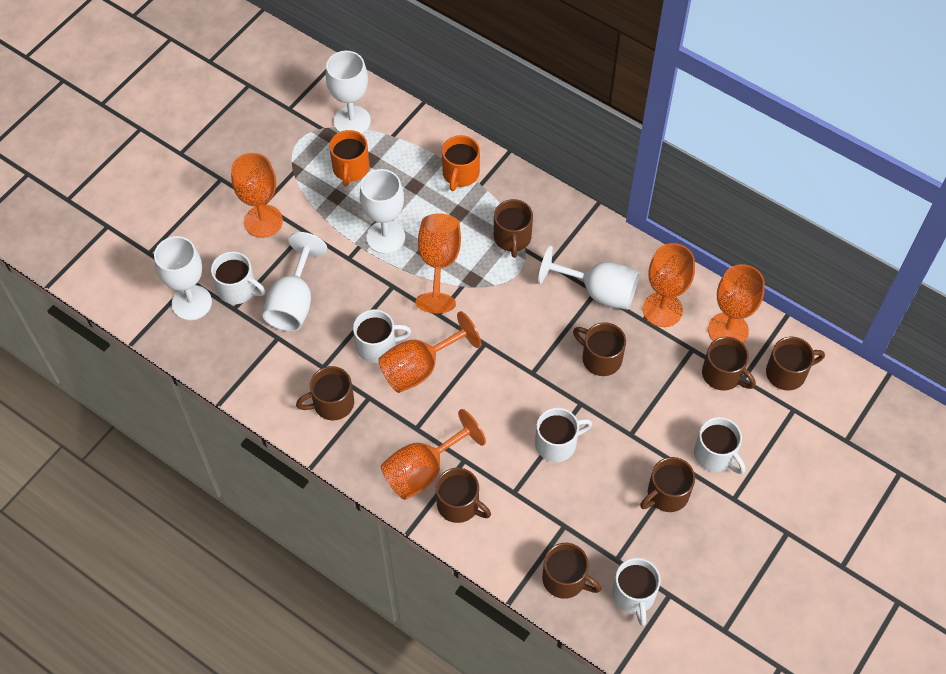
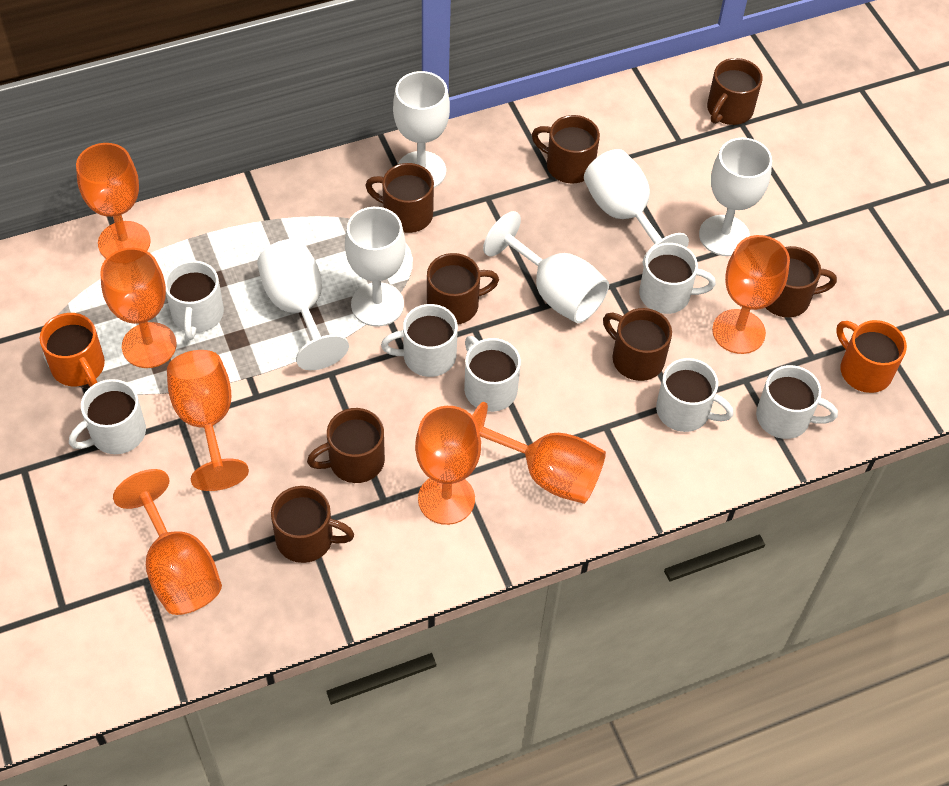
orange goblet: 6 -> 7
white goblet: 5 -> 6
white mug: 5 -> 7

